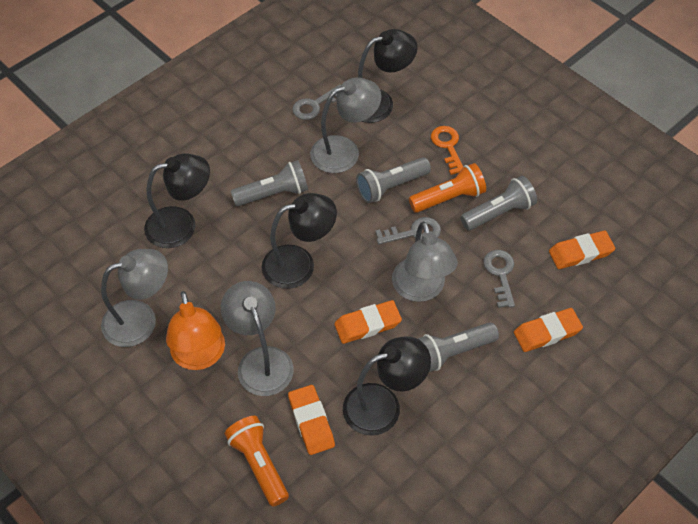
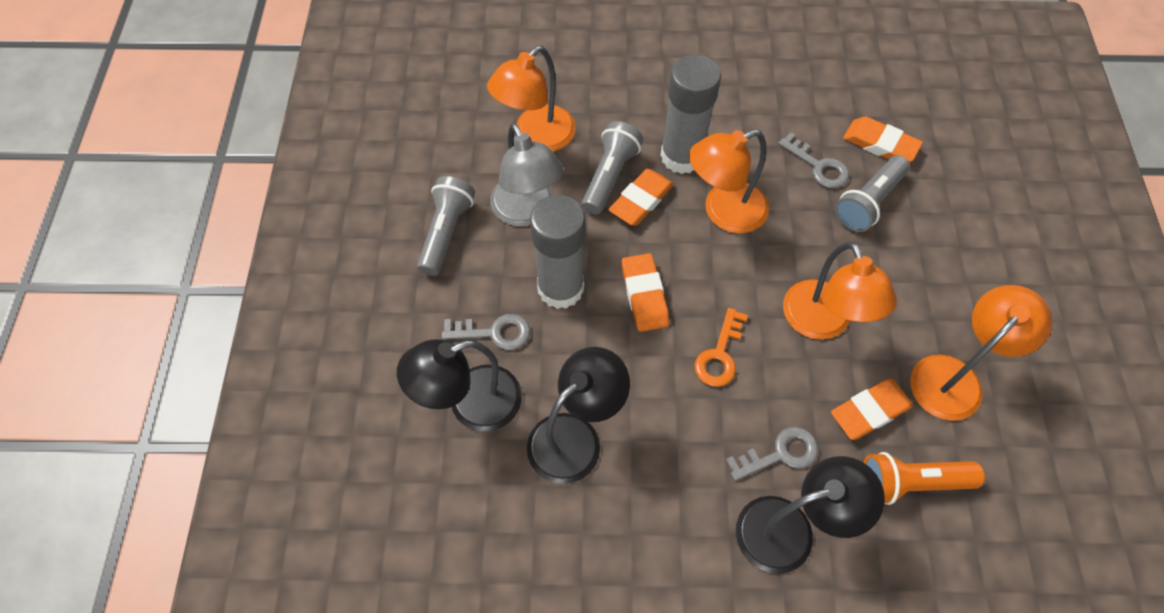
black lamp: 4 -> 3
grey flashlight: 4 -> 3
grey glue stick: 0 -> 2
grey lamp: 4 -> 1
orange flashlight: 2 -> 1
orange lamp: 1 -> 4

